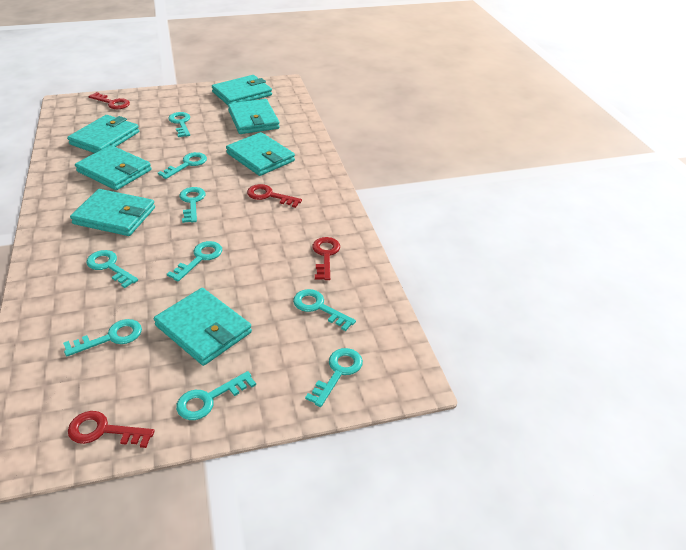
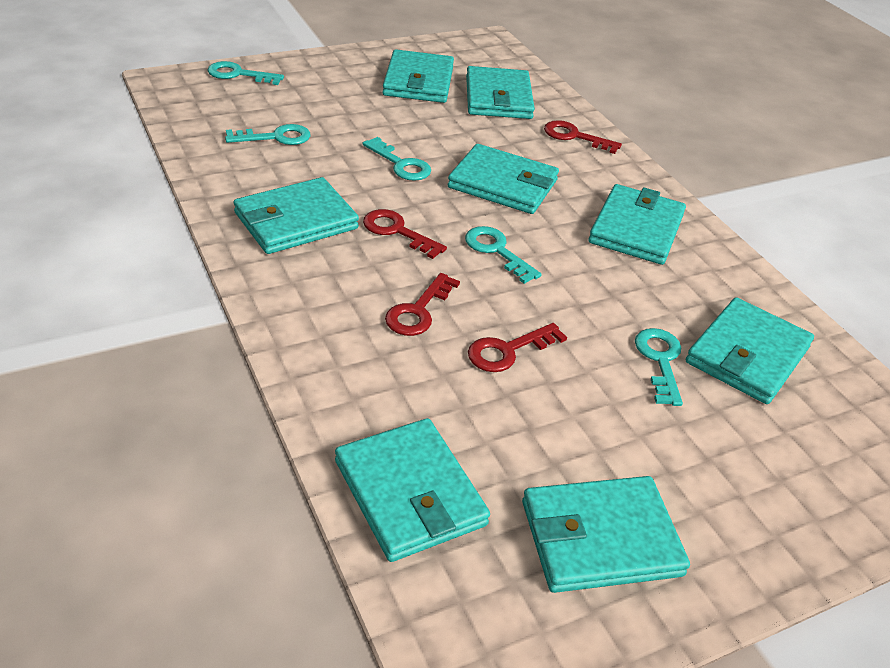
turquoise key: 9 -> 5
turquoise wallet: 7 -> 8

